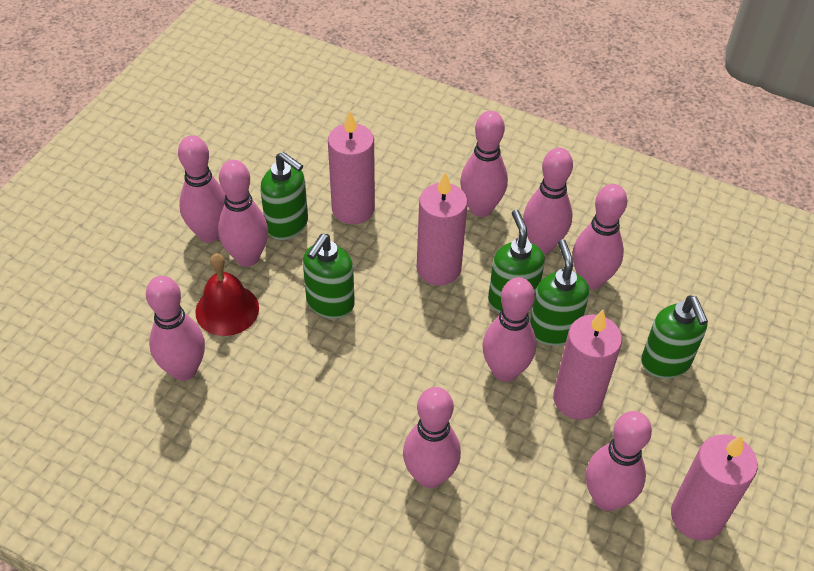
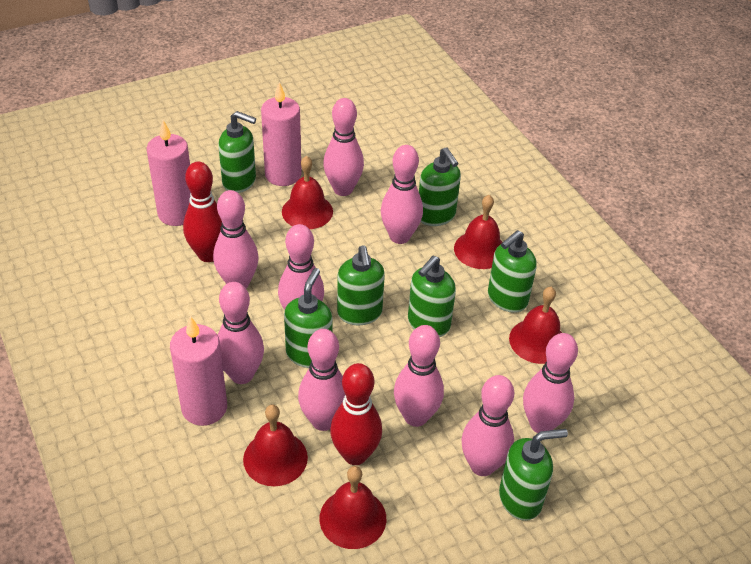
green soap dispenser: 5 -> 7
pink candle: 4 -> 3
red bell: 1 -> 5
red bowling pin: 0 -> 2

